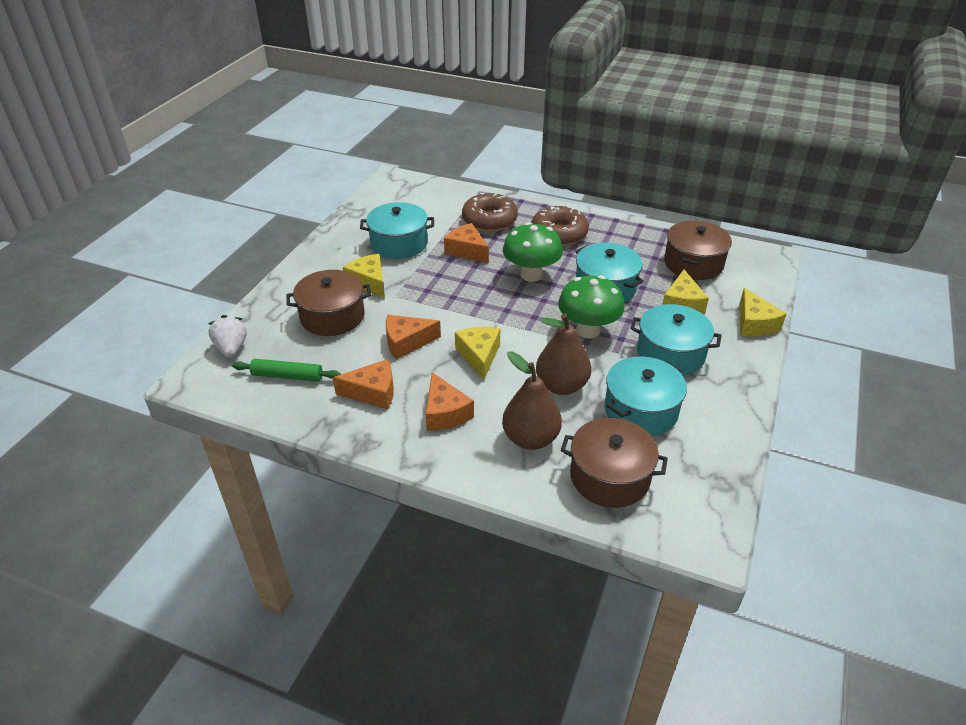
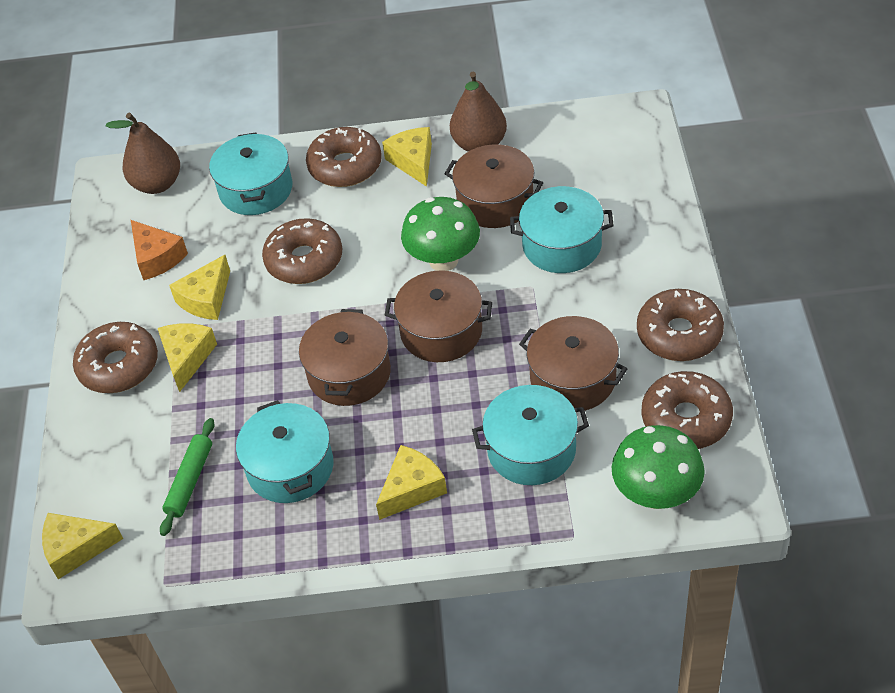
brown donut: 2 -> 5
brown pot: 3 -> 4
orange cheese: 4 -> 1
white strawberry: 1 -> 0
yellow cheese: 4 -> 5

